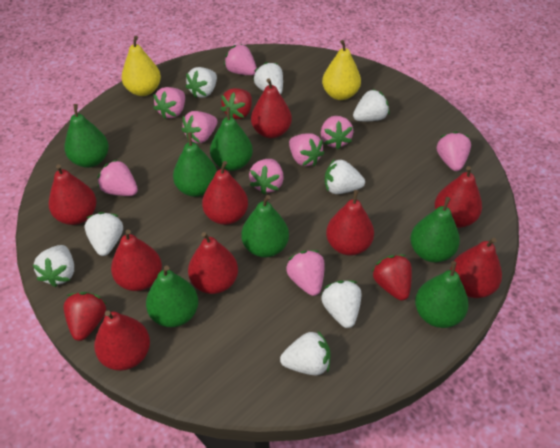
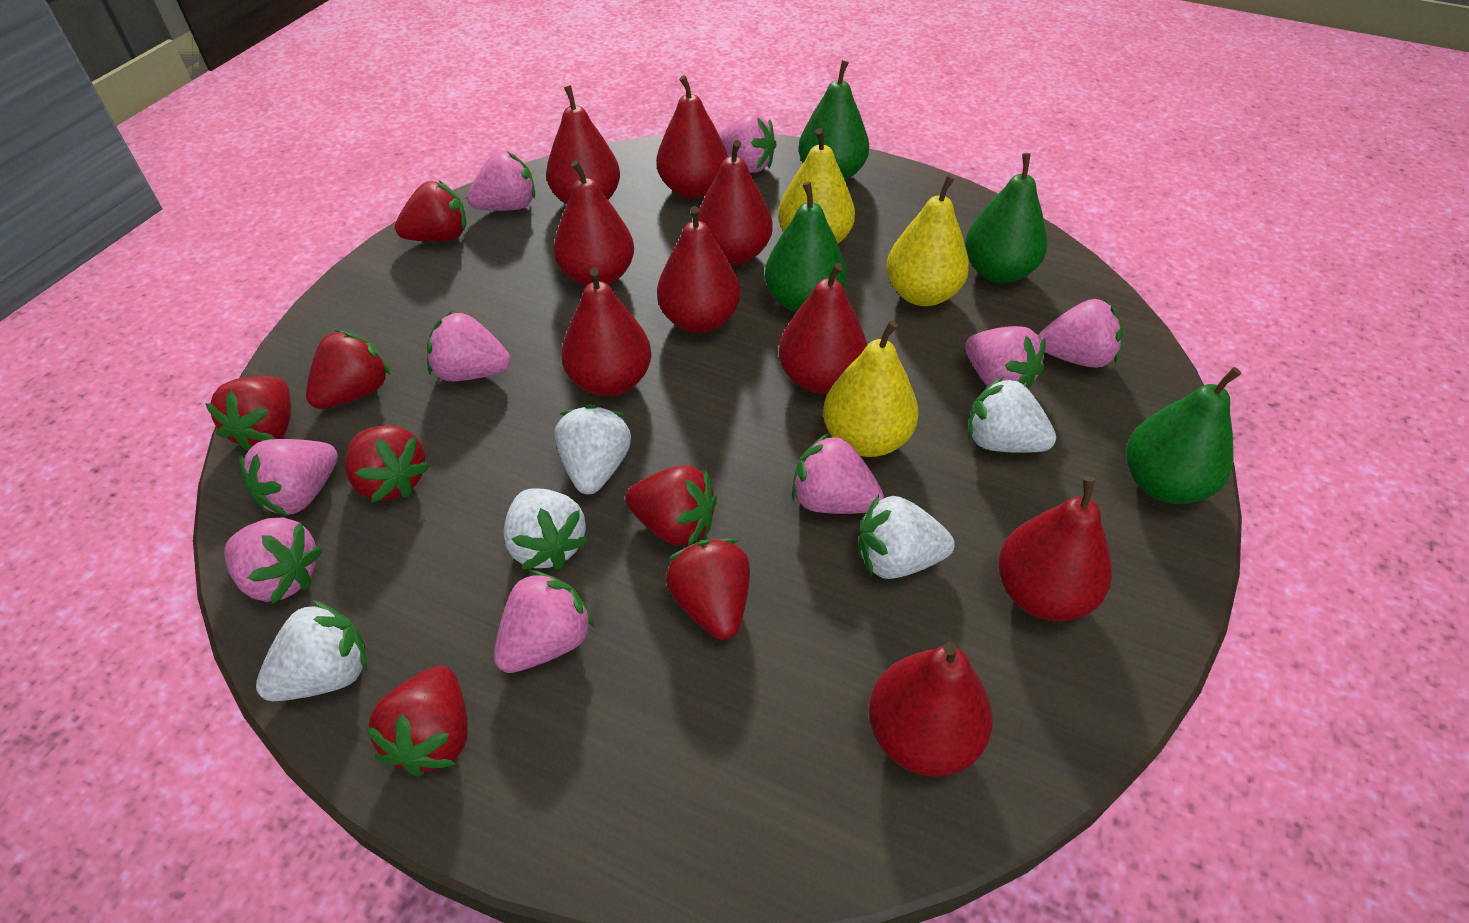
green pear: 7 -> 4
red strawberry: 3 -> 7
white strawberry: 8 -> 5
yellow pear: 2 -> 3

